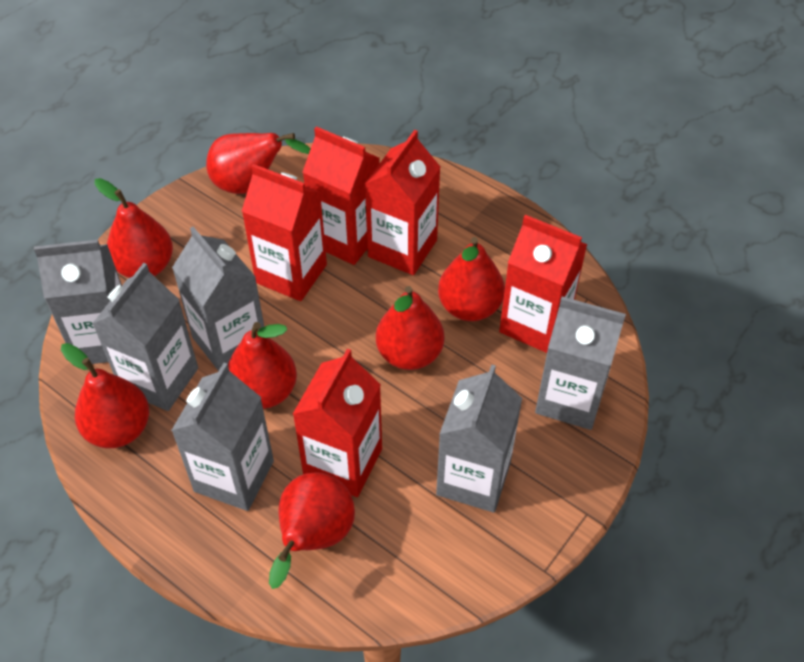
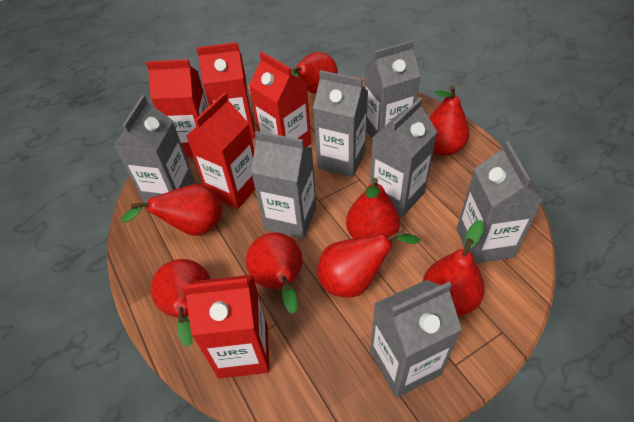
grey carton: 6 -> 7
red pear: 7 -> 8

